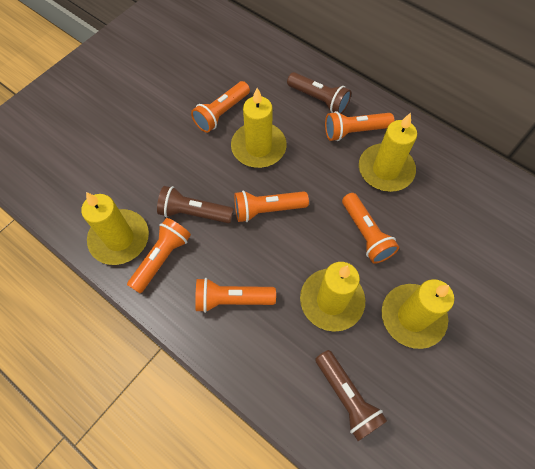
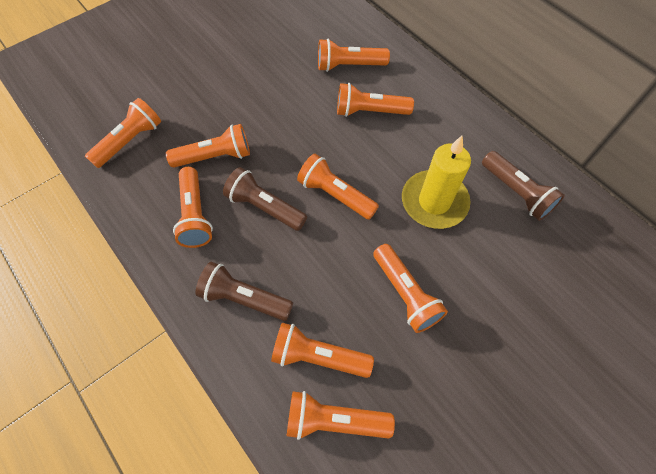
orange flashlight: 6 -> 9
yellow candle: 5 -> 1

